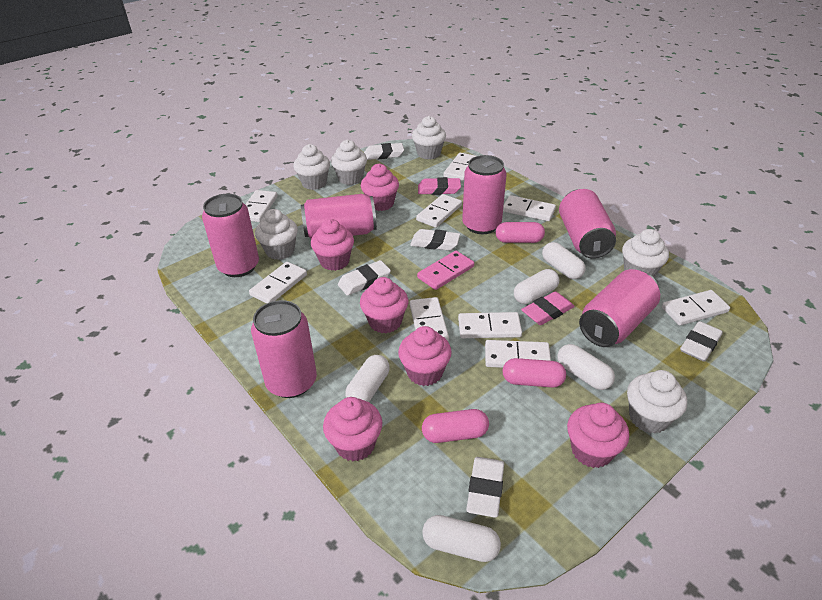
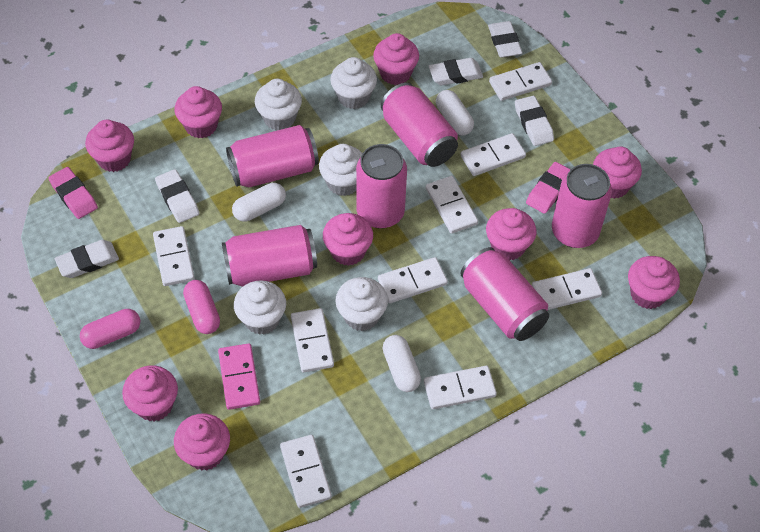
pink capsule: 3 -> 2
pink cupcake: 6 -> 9
white capsule: 5 -> 3
white cupcake: 6 -> 5

